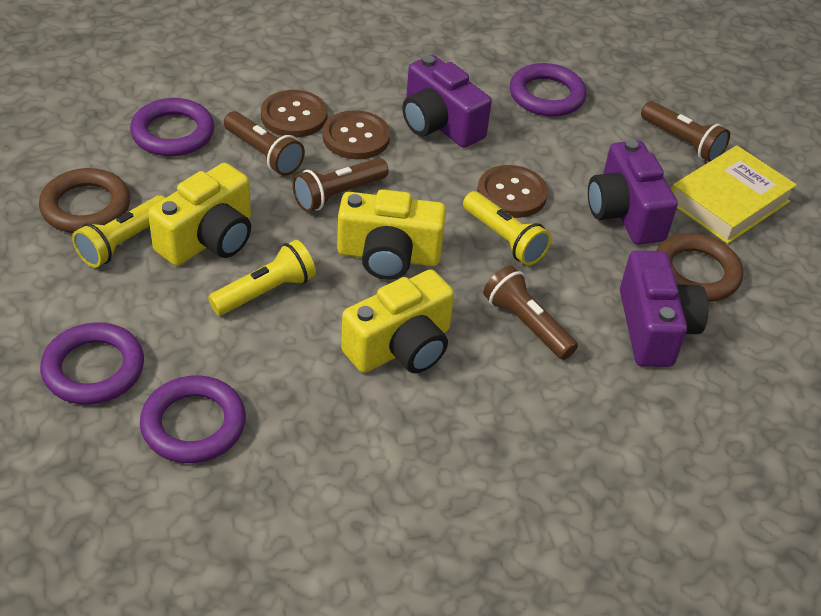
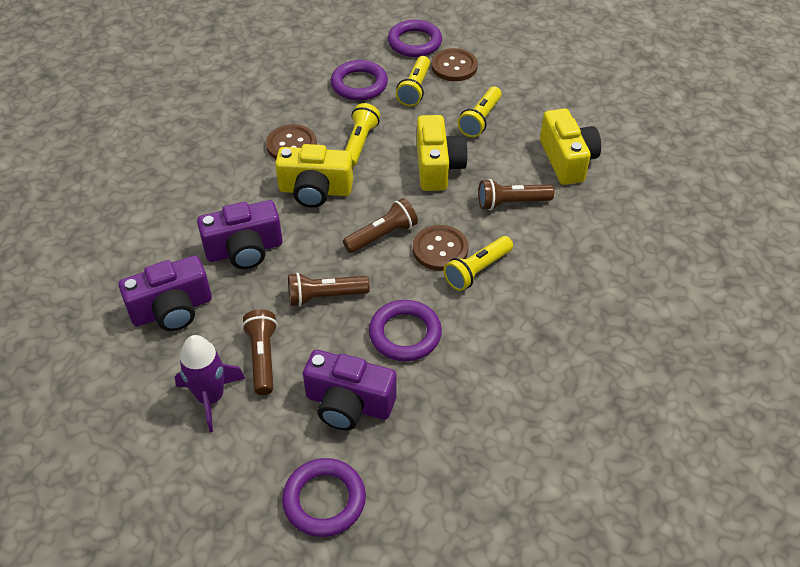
brown ring: 2 -> 0
purple rocket: 0 -> 1
yellow book: 1 -> 0
yellow flashlight: 3 -> 4

